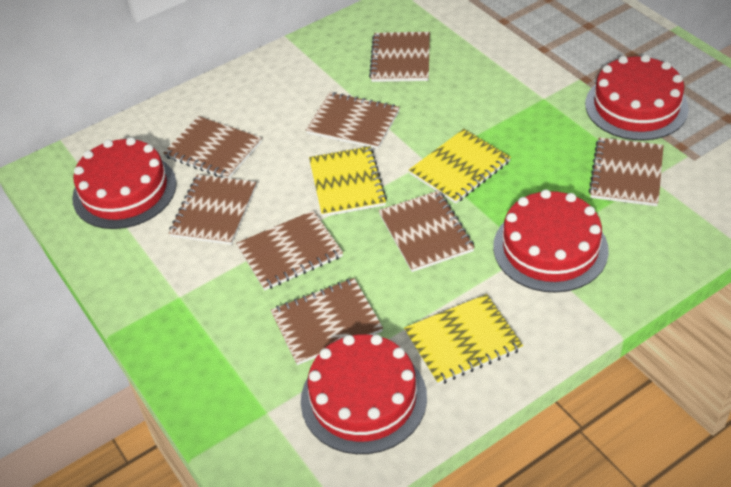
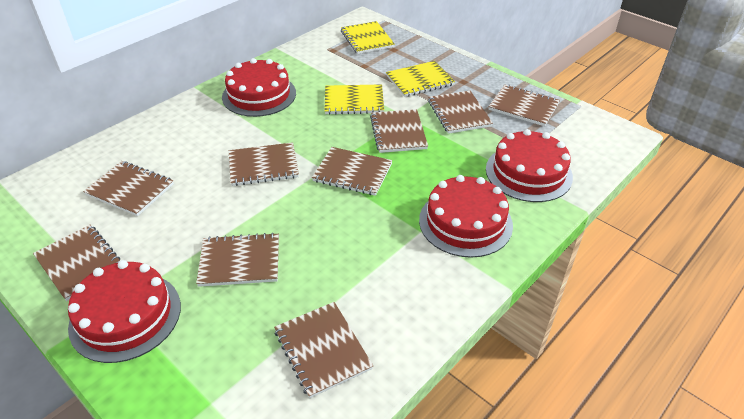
brown notebook: 8 -> 9

